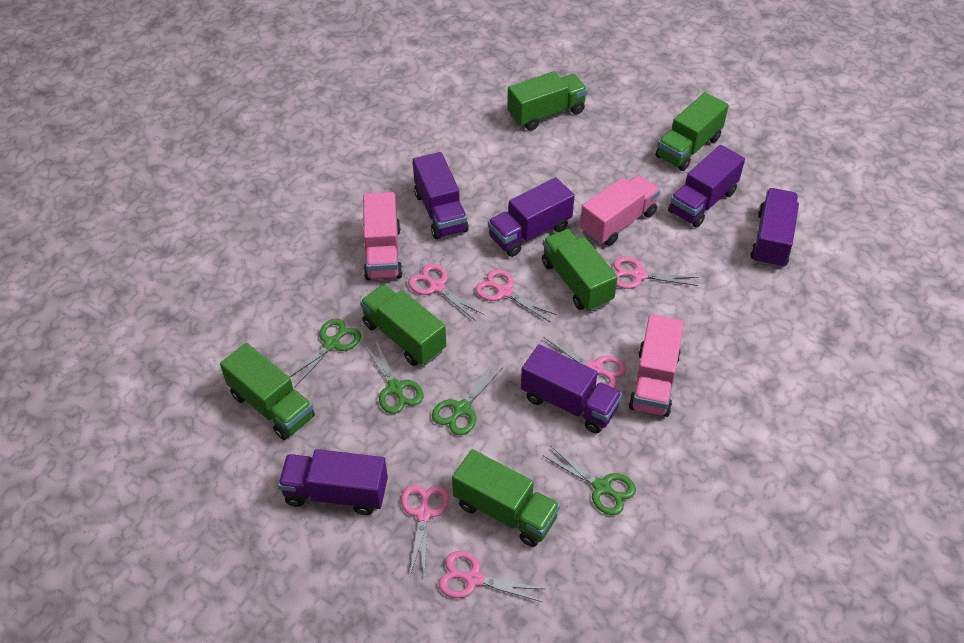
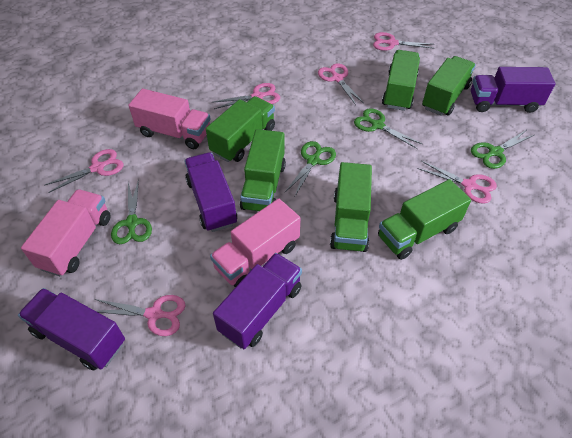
purple truck: 6 -> 4

